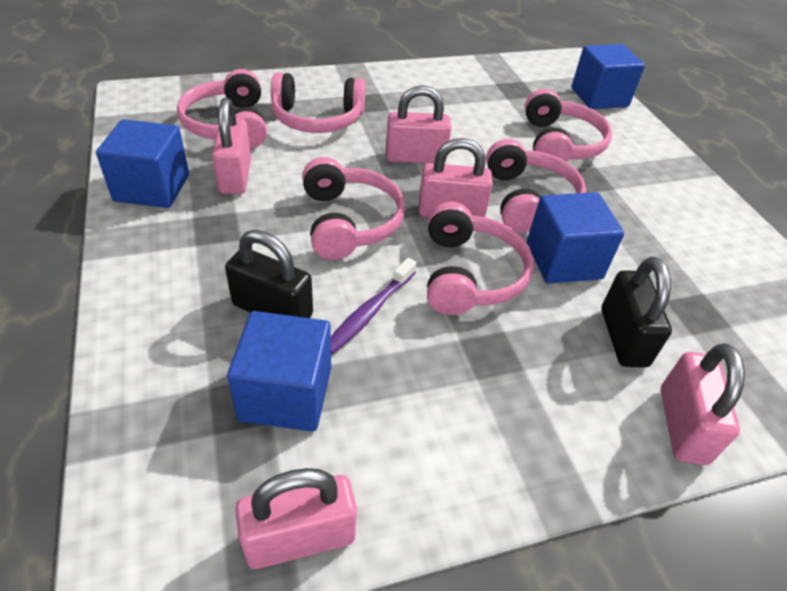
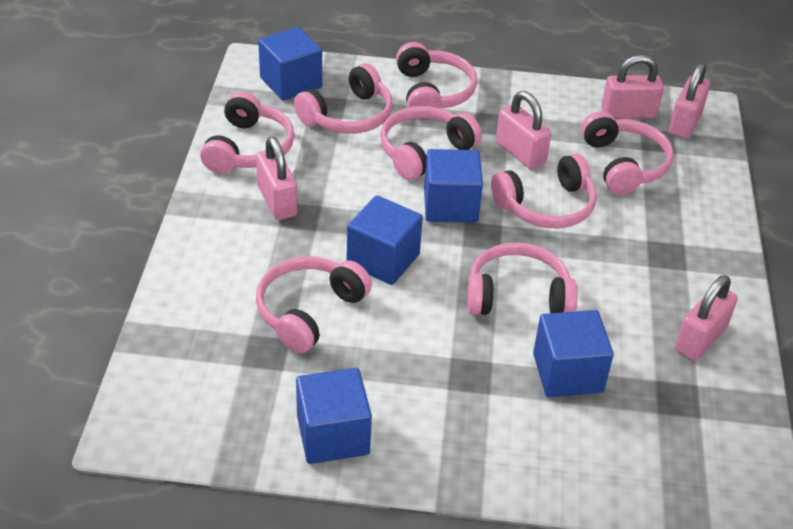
black padlock: 2 -> 0
blue cube: 4 -> 5
pink headphones: 6 -> 8
purple toothbrush: 1 -> 0

